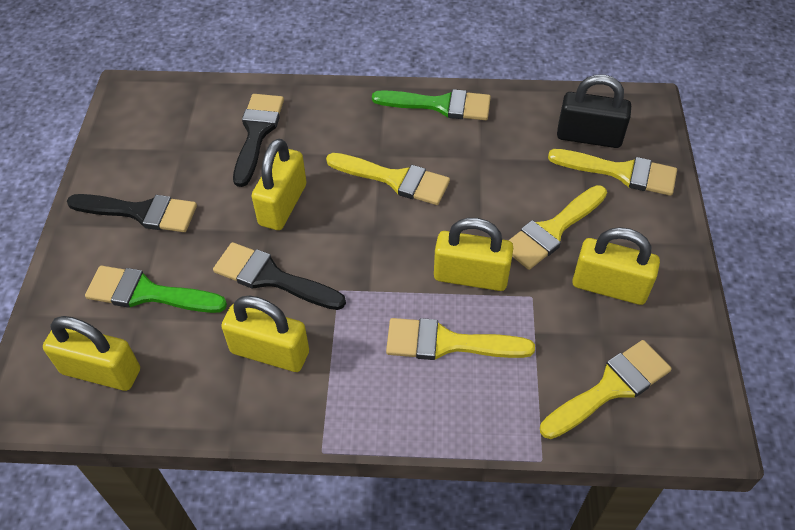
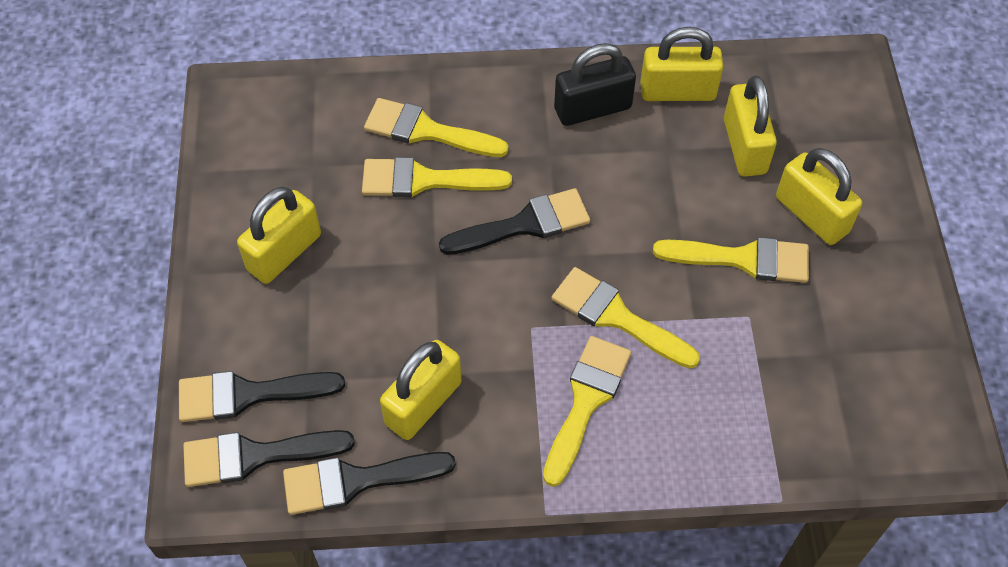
black brush: 3 -> 4
green brush: 2 -> 0

